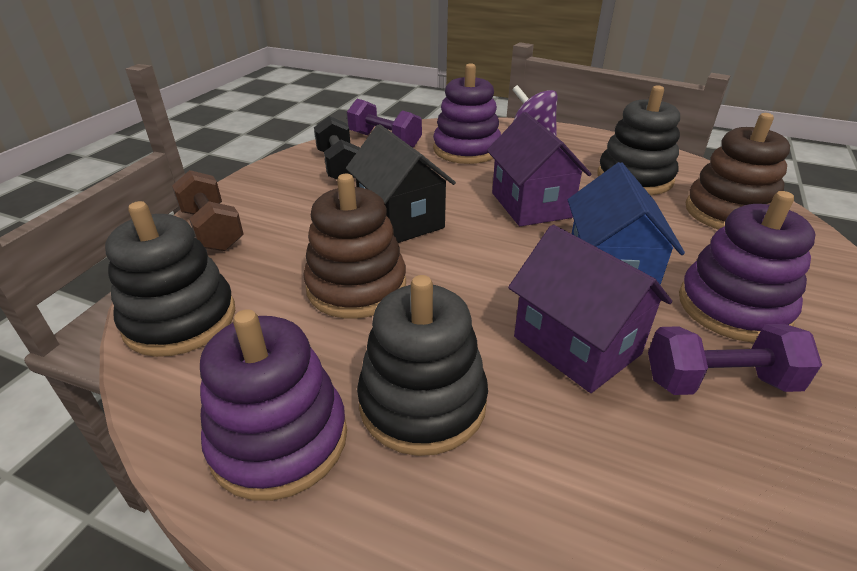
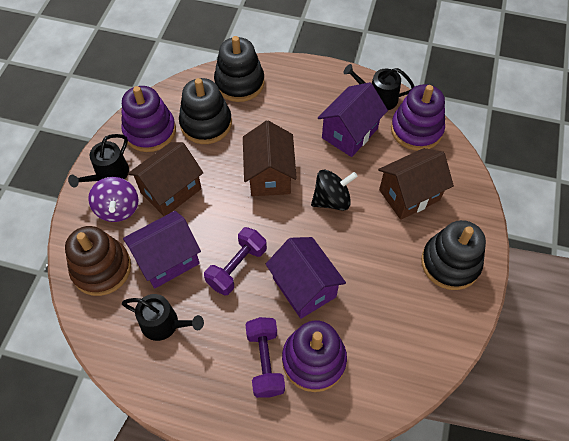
black dumbbell: 1 -> 0
black house: 1 -> 0
black spinning top: 0 -> 1
black watering can: 0 -> 3
blue house: 1 -> 0
brown dumbbell: 1 -> 0
brown house: 0 -> 3
brown stacking toy: 2 -> 1
purple house: 2 -> 3

